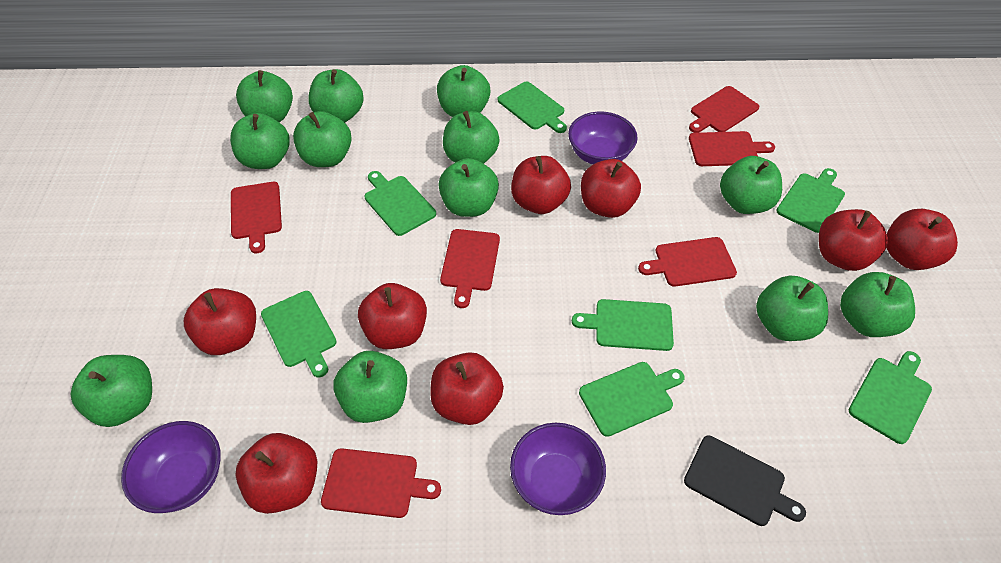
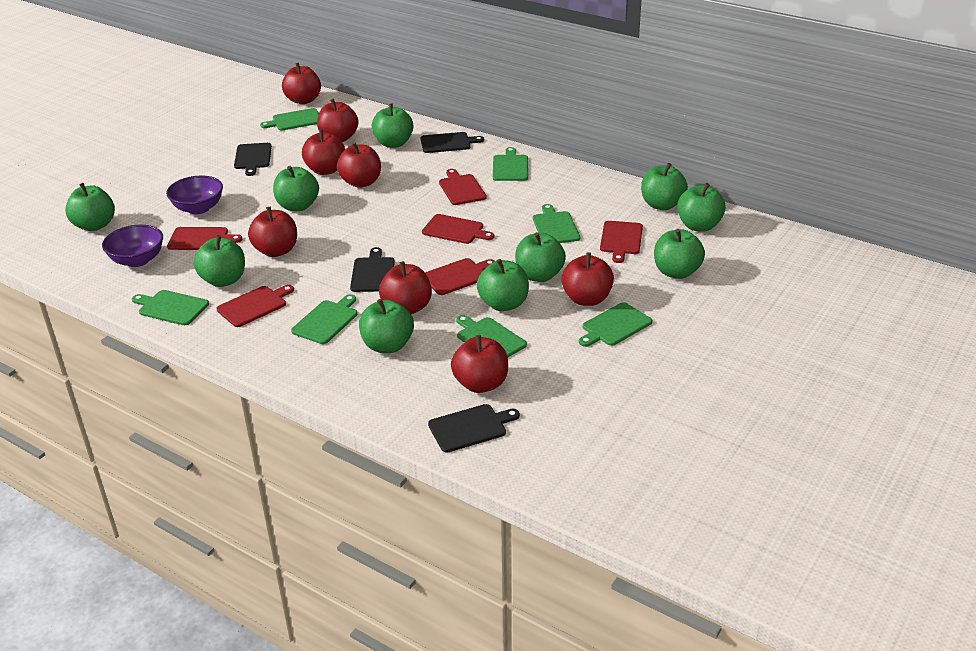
black cutting board: 1 -> 4
green apple: 12 -> 10
purple bowl: 3 -> 2

